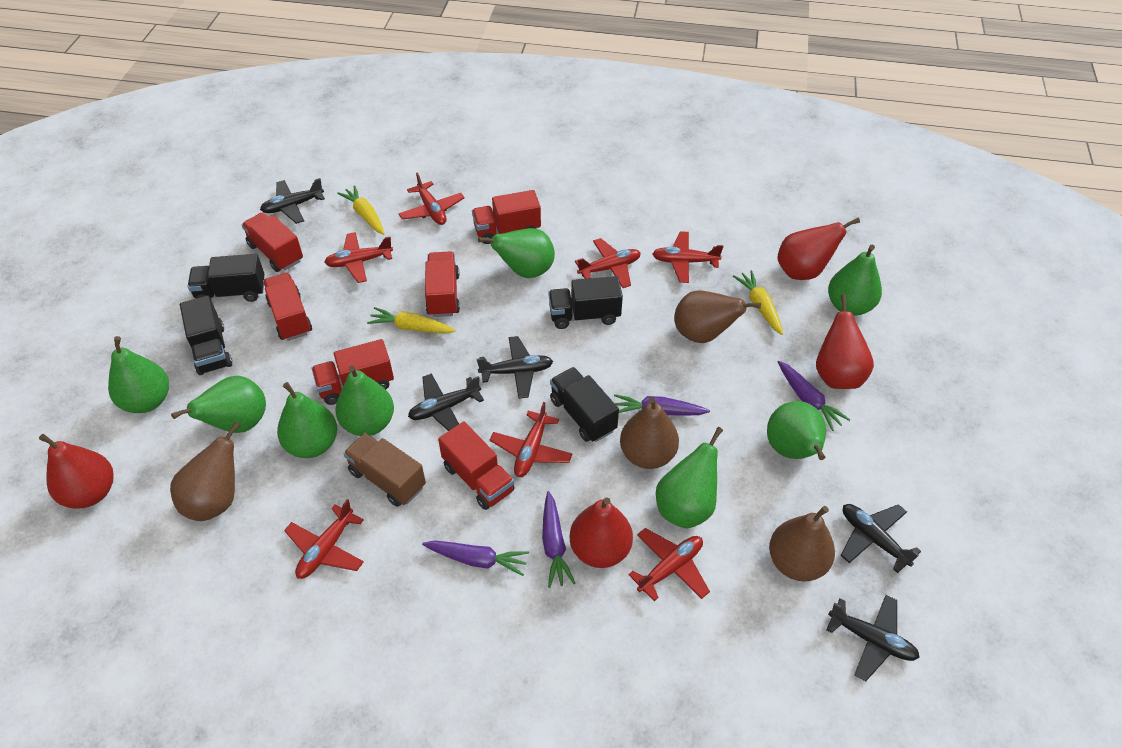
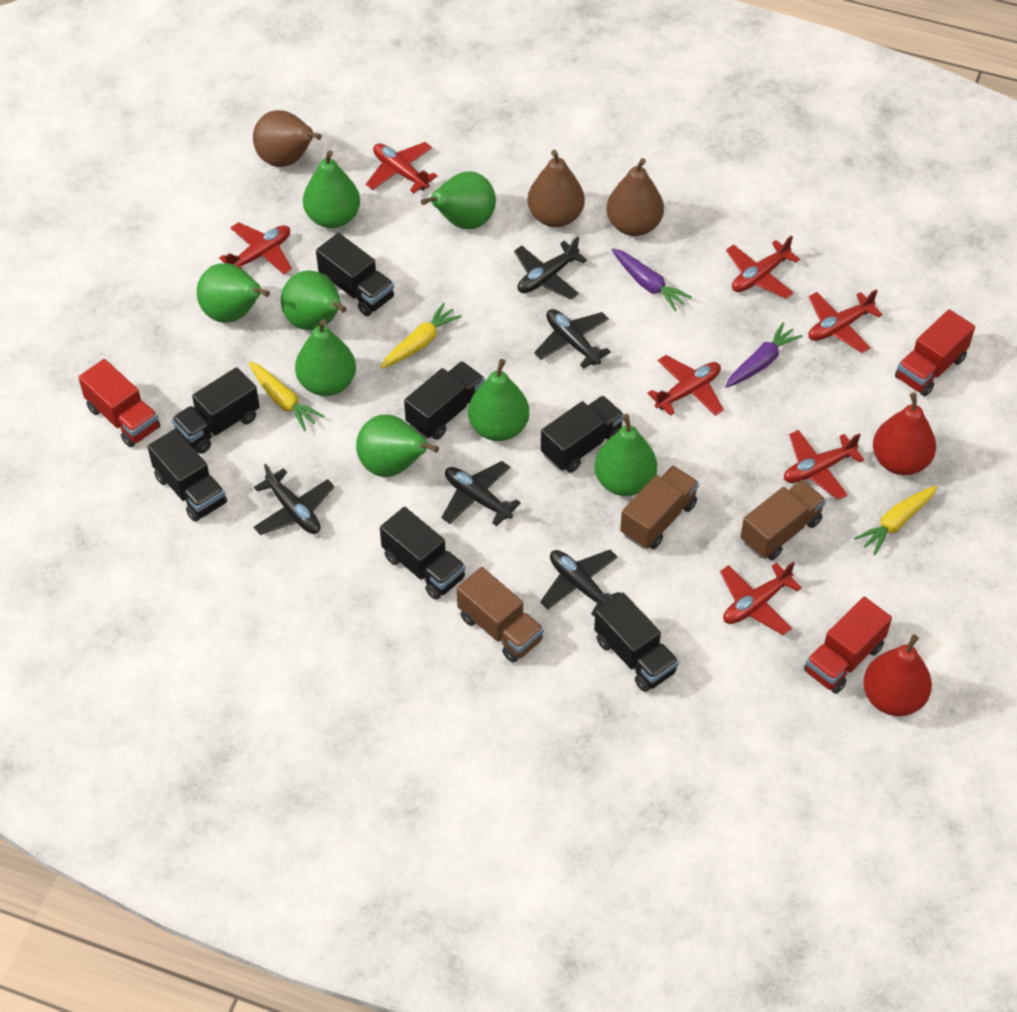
black truck: 4 -> 7
brown pear: 4 -> 3
brown truck: 1 -> 3
purple carrot: 4 -> 2
red pear: 4 -> 2
red truck: 6 -> 3

